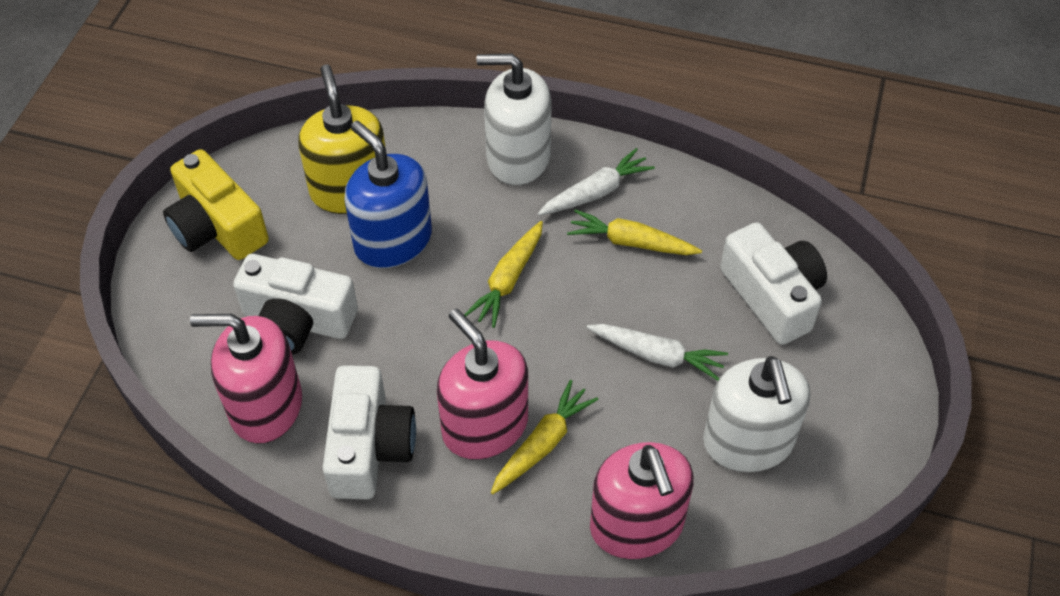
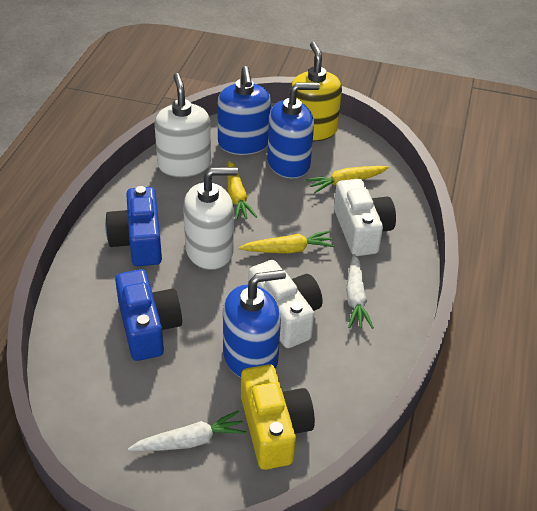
blue camera: 0 -> 2
blue soap dispenser: 1 -> 3
pink soap dispenser: 3 -> 0
white camera: 3 -> 2

